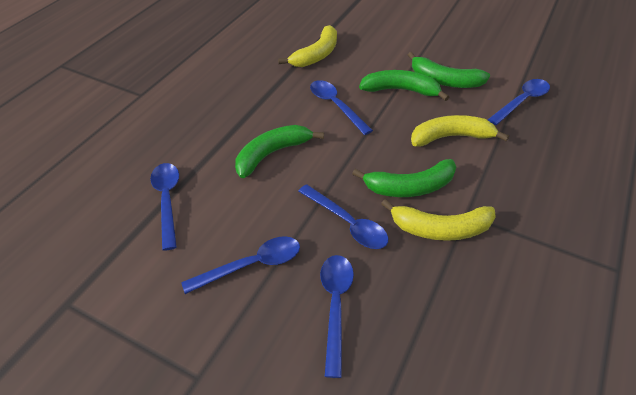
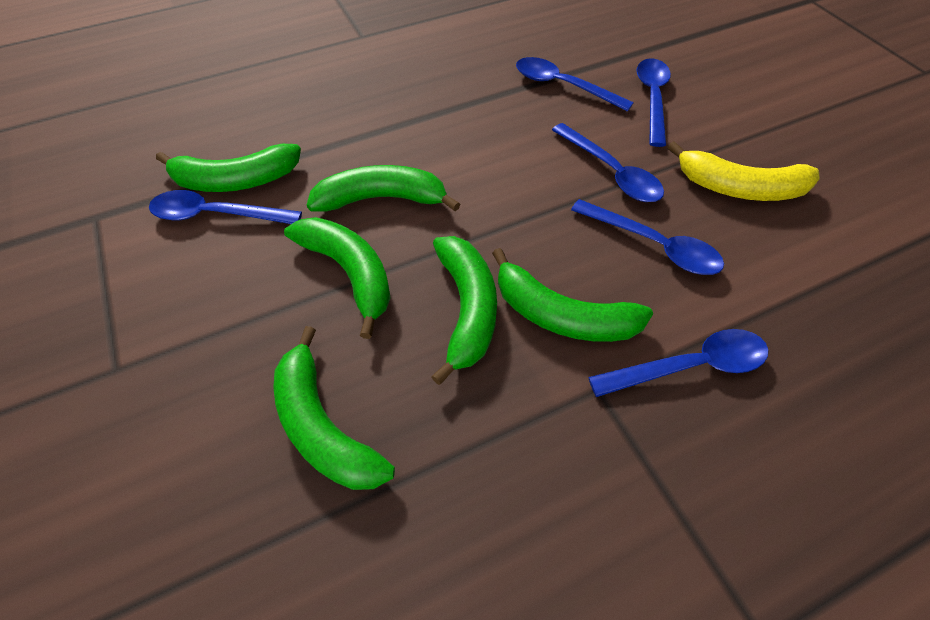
green banana: 4 -> 6
yellow banana: 3 -> 1

